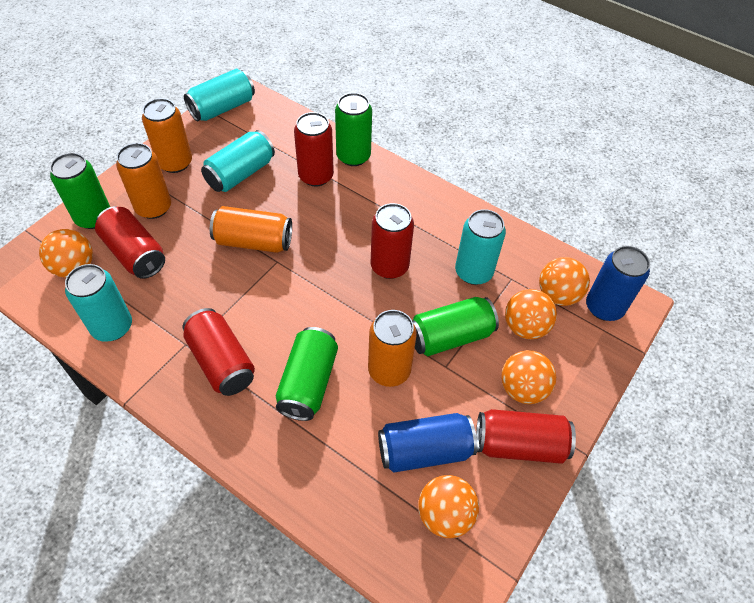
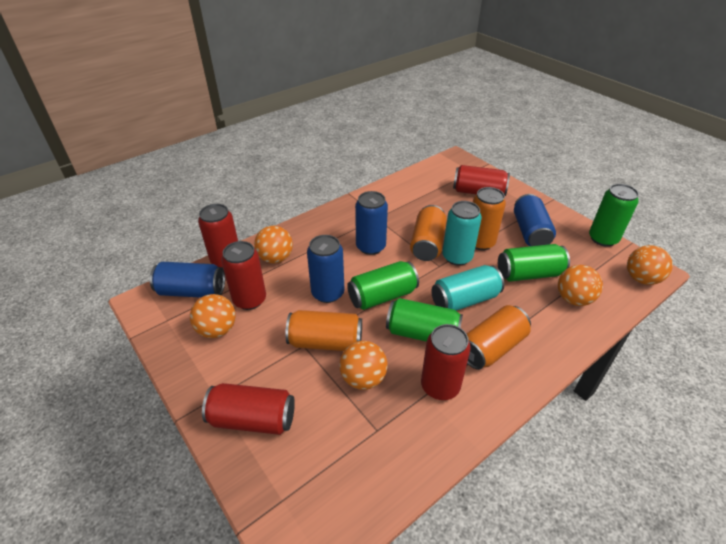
blue can: 2 -> 4
turquoise can: 4 -> 2

